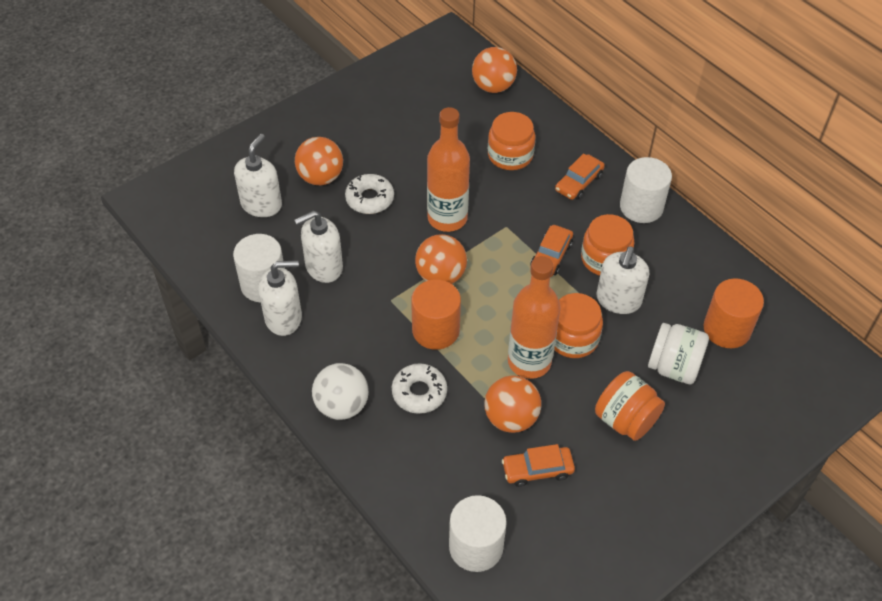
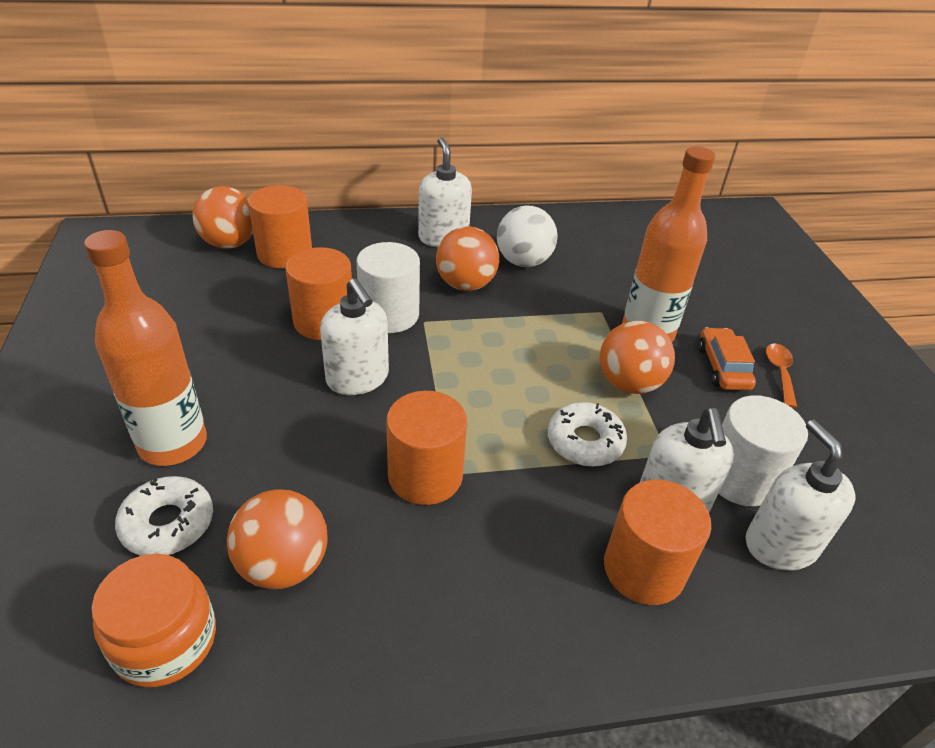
orange car: 3 -> 1
orange cylinder: 2 -> 4
orange jar: 4 -> 1
orange spoon: 0 -> 1
white cylinder: 3 -> 2
white jar: 1 -> 0

